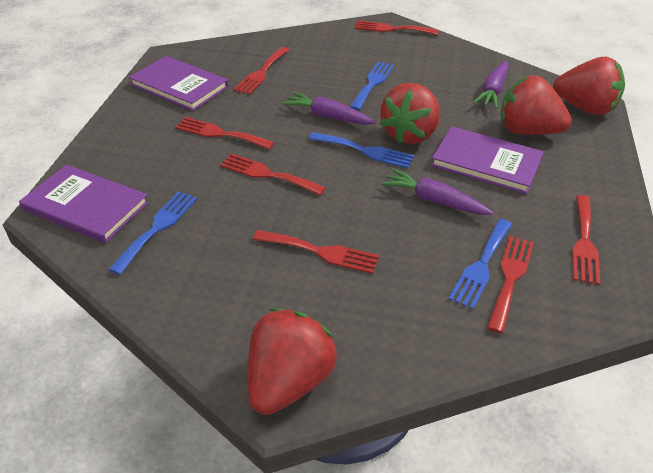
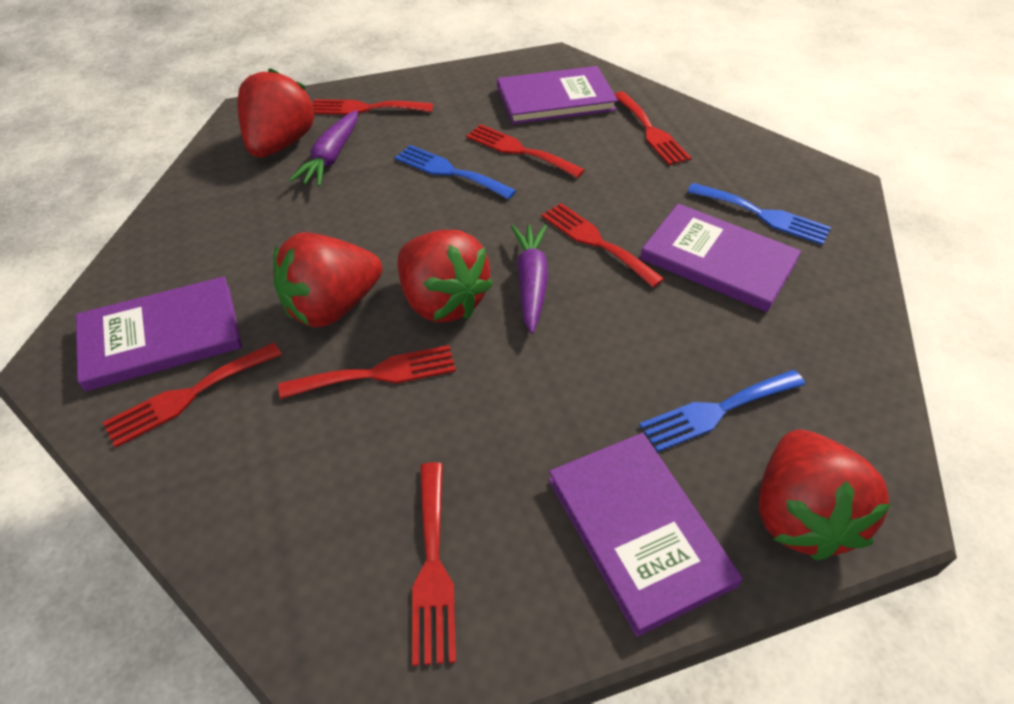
blue fork: 4 -> 3
purple book: 3 -> 4
purple carrot: 3 -> 2

